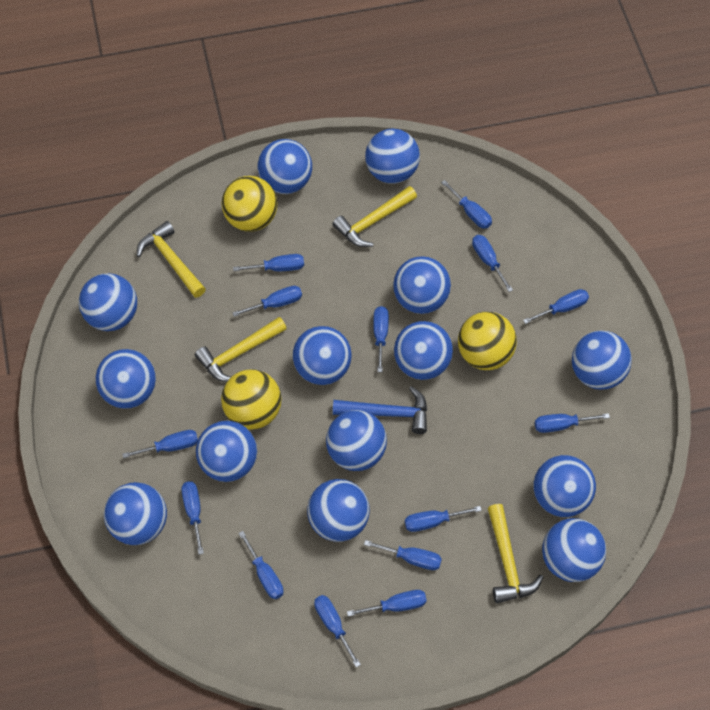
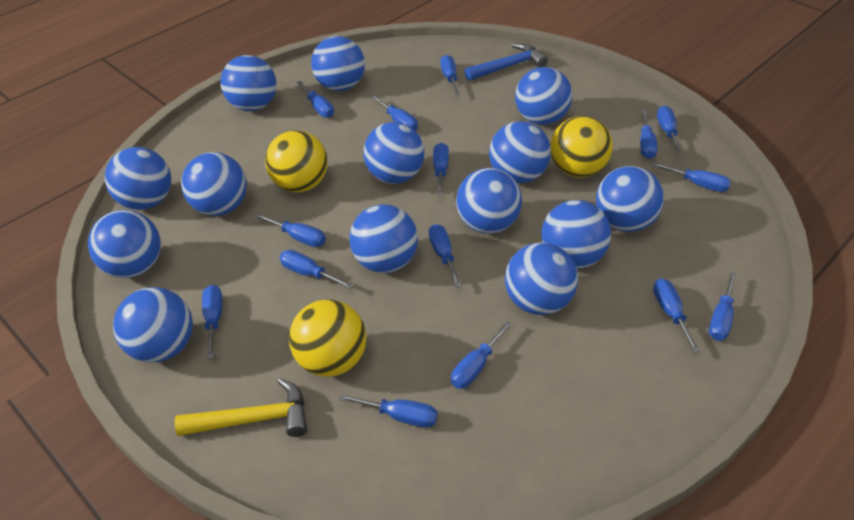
blue screwdriver: 14 -> 15
yellow hammer: 4 -> 1

